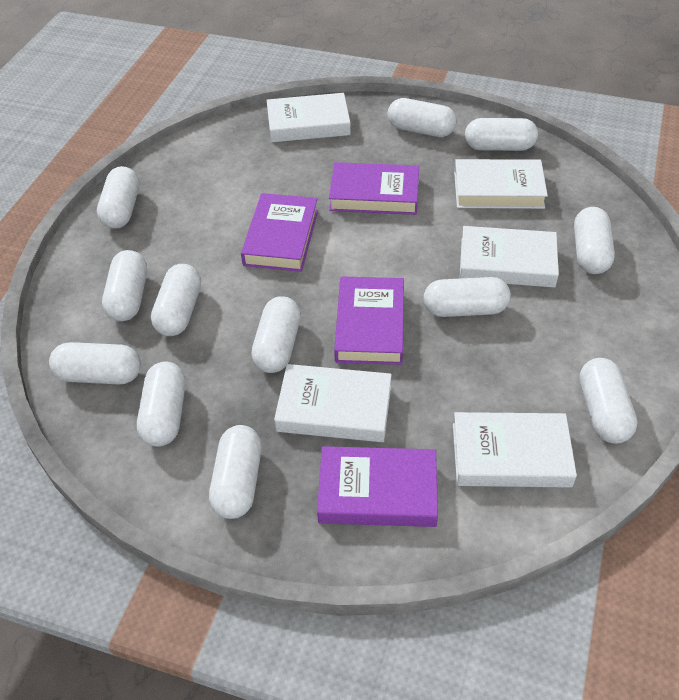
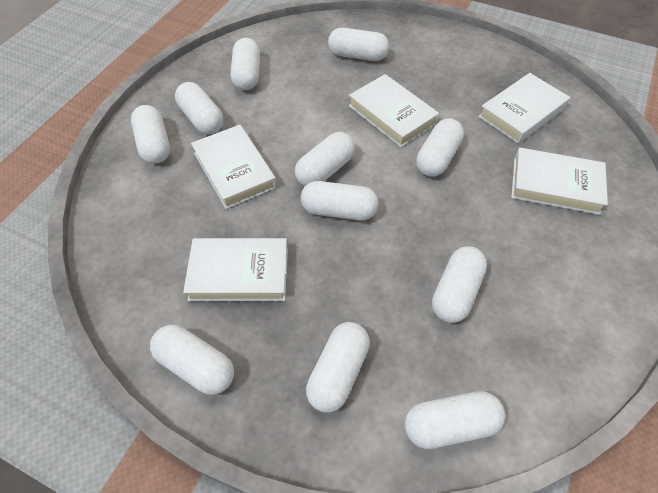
purple book: 4 -> 0
white capsule: 12 -> 11

